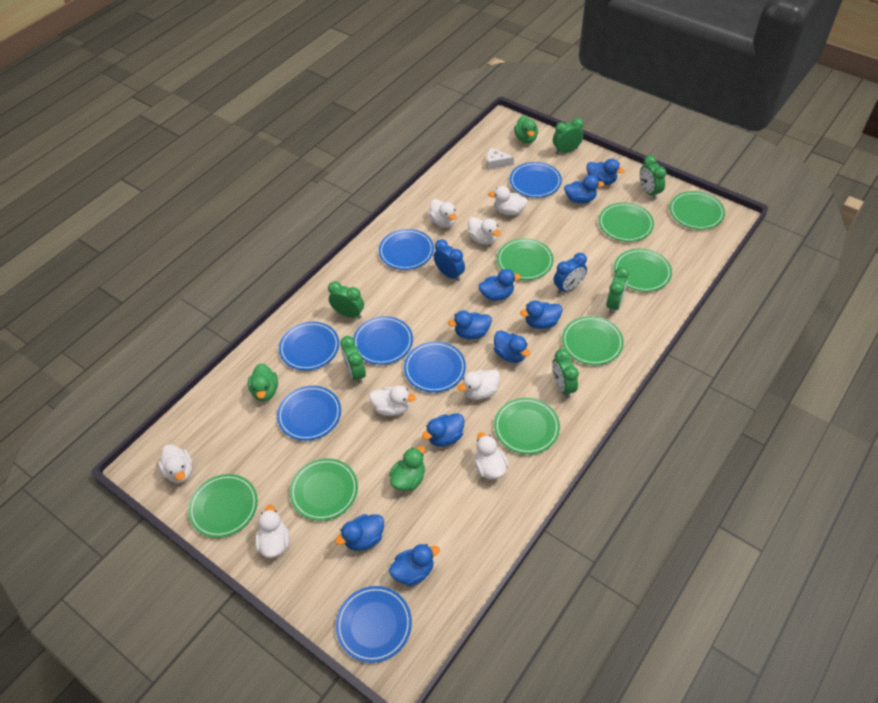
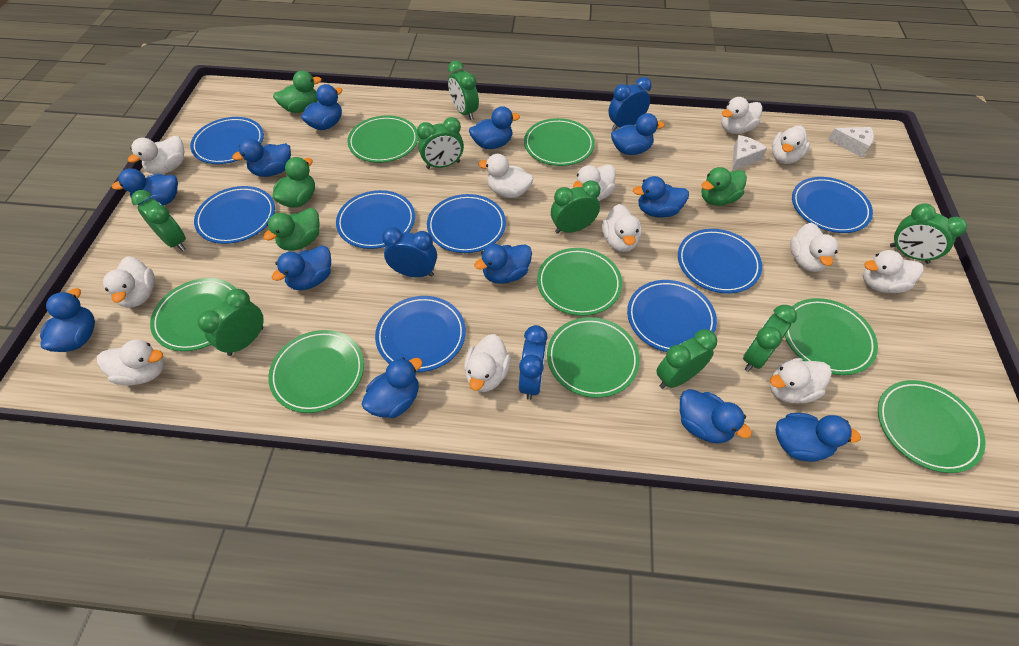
blue clock: 2 -> 3
blue duck: 9 -> 12
blue plate: 7 -> 8
green clock: 6 -> 8
green duck: 3 -> 4
white cheese: 1 -> 2
white duck: 8 -> 12

